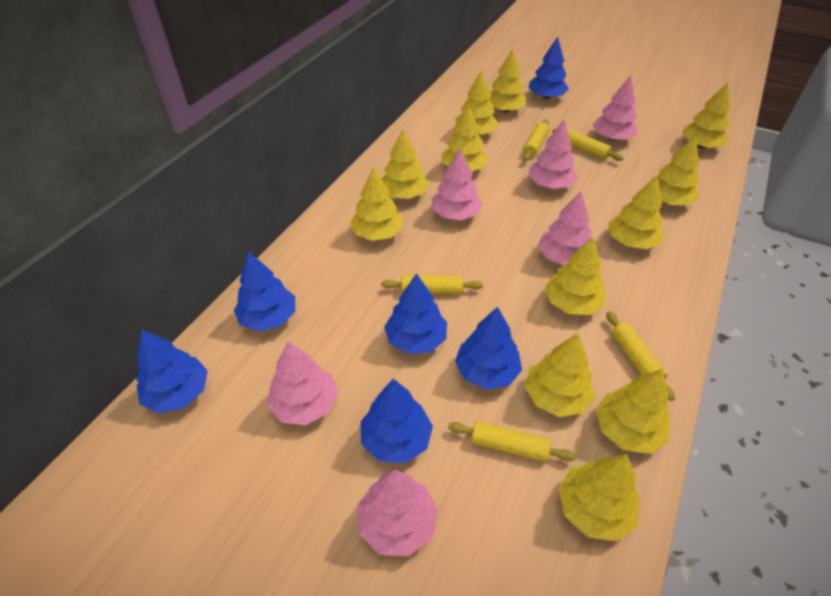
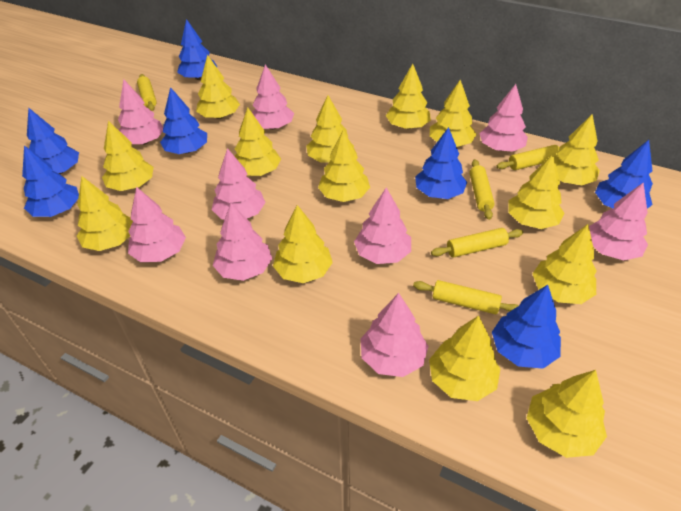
blue tree: 6 -> 7
pink tree: 6 -> 9
yellow tree: 12 -> 14

